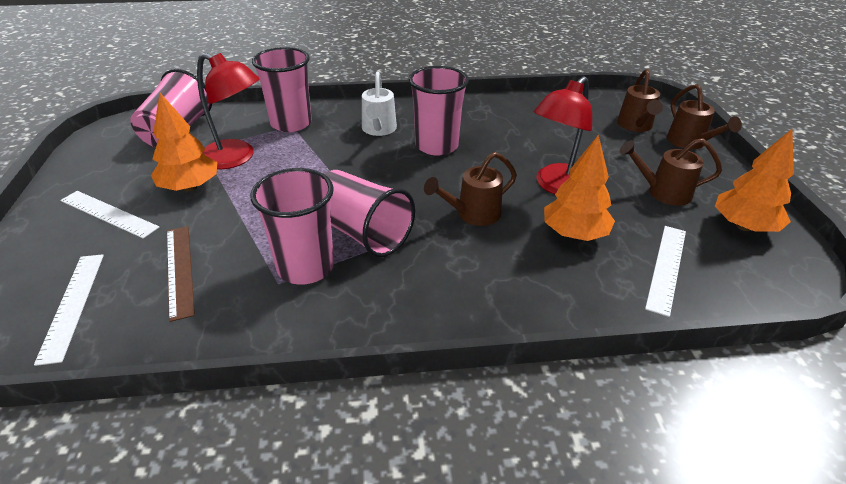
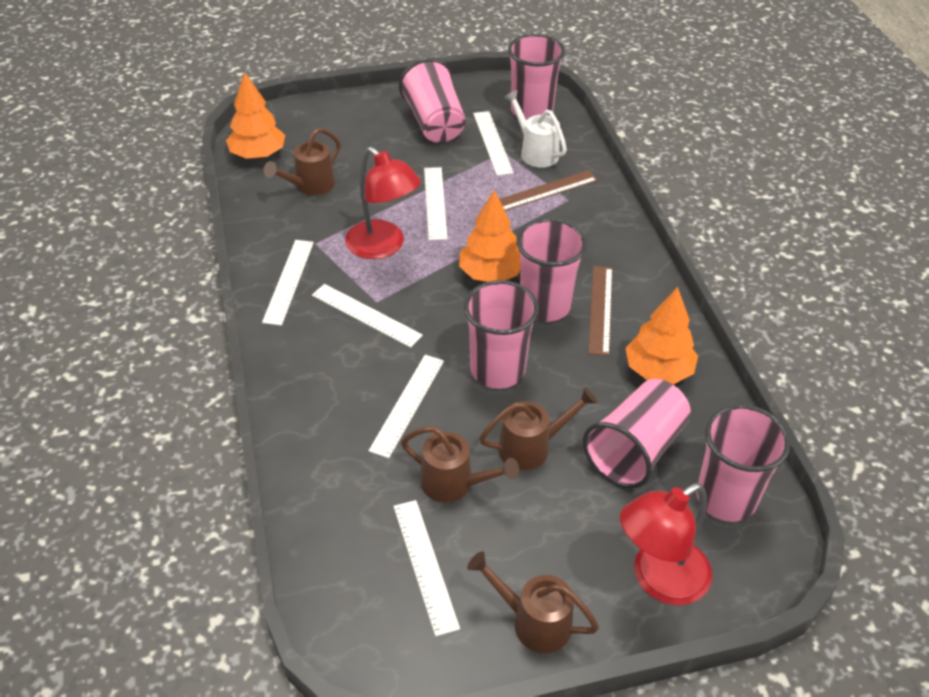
brown ruler: 1 -> 2
pink cup: 5 -> 6
white ruler: 3 -> 6

